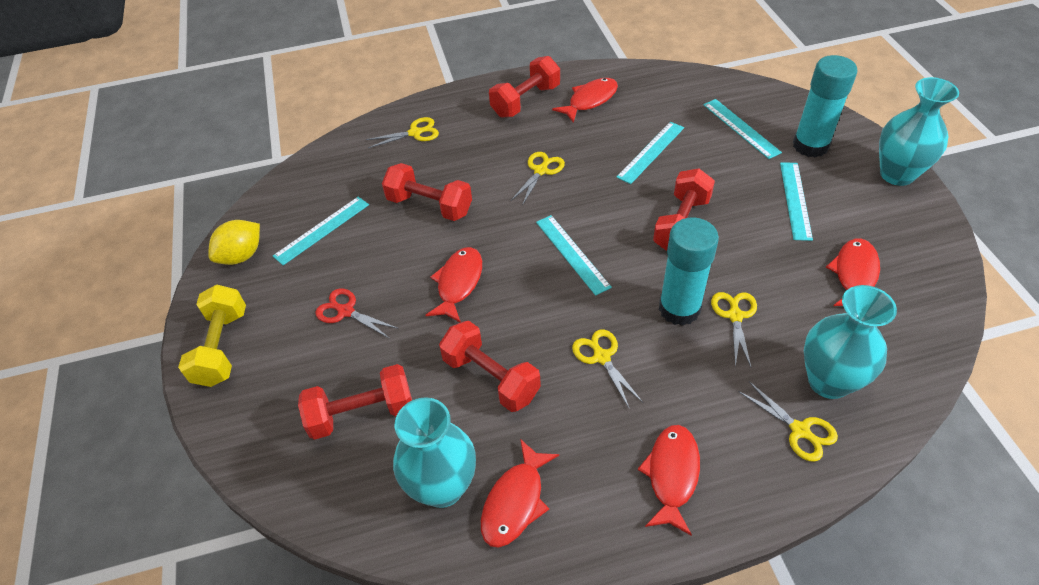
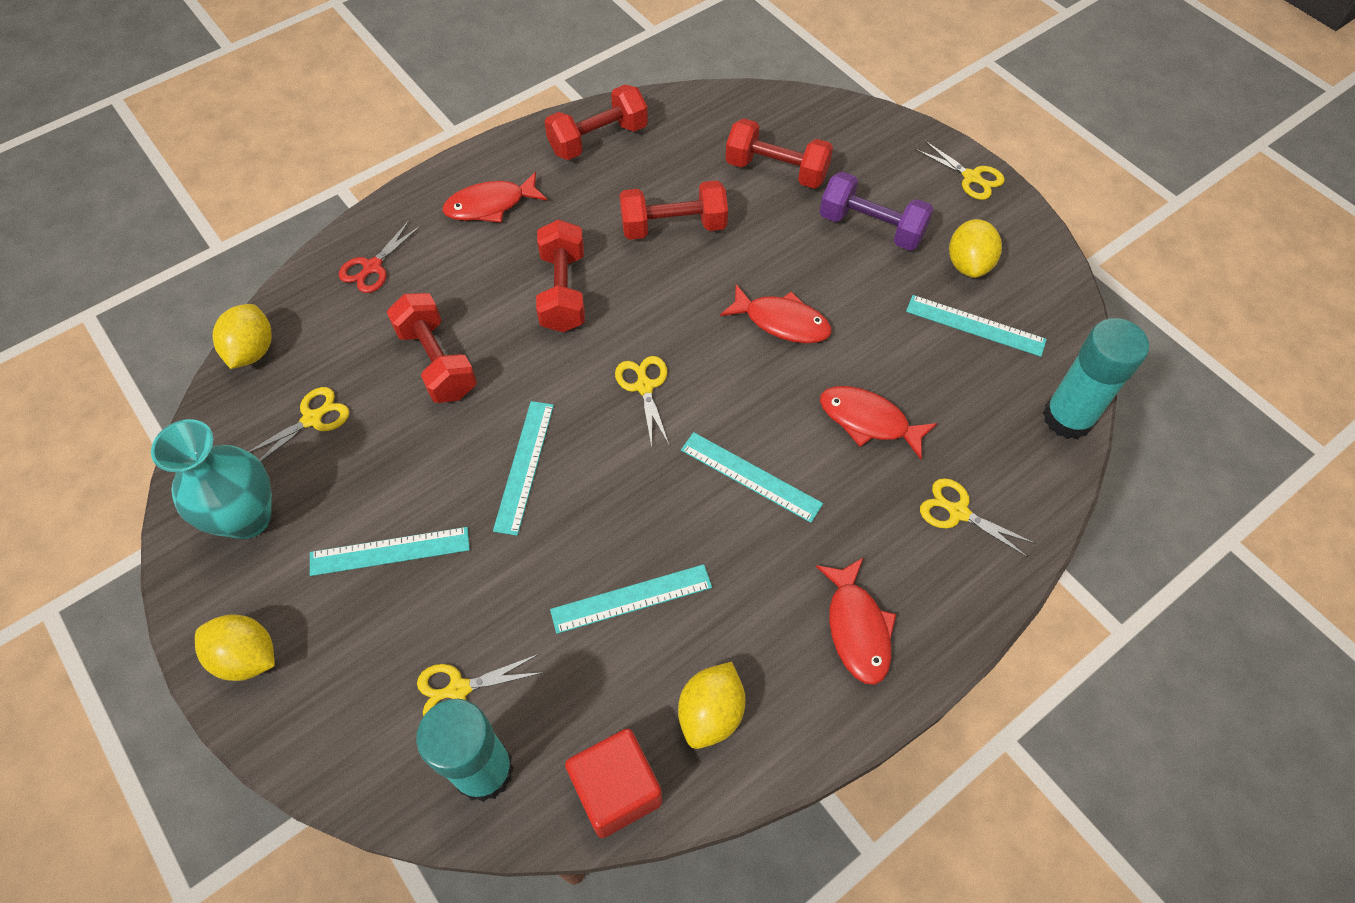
purple dumbbell: 0 -> 1
red cube: 0 -> 1
red fish: 5 -> 4
turquoise vase: 3 -> 1
yellow dumbbell: 1 -> 0
yellow lemon: 1 -> 4

